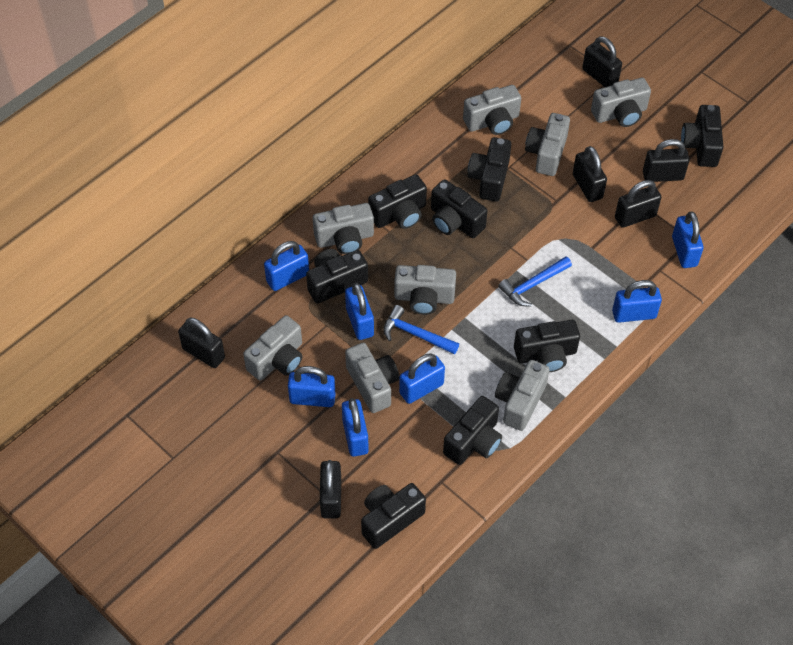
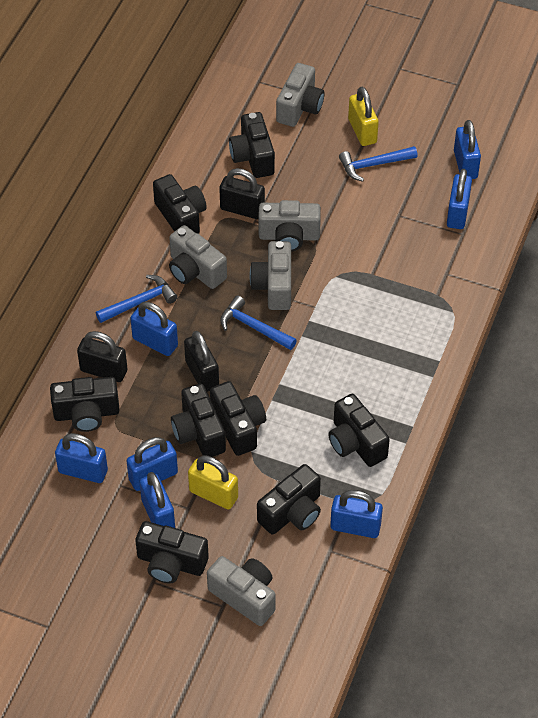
black padlock: 6 -> 3
blue hammer: 2 -> 3
grey camera: 8 -> 5
yellow padlock: 0 -> 2

